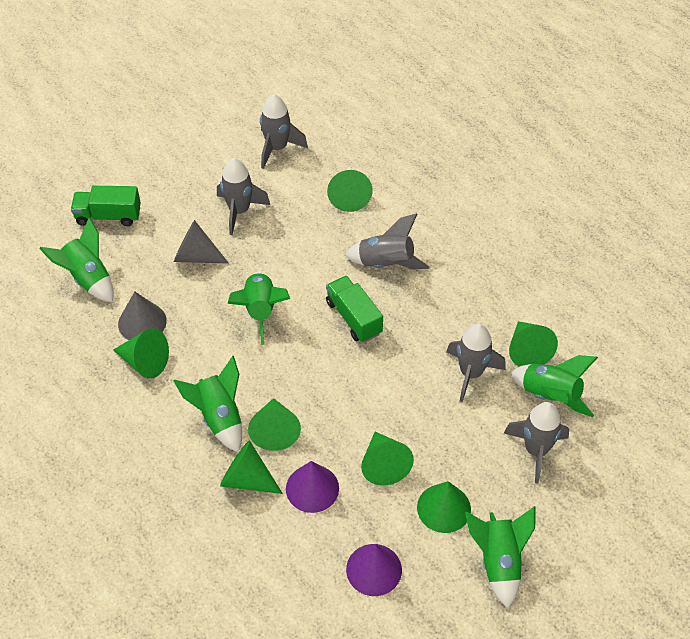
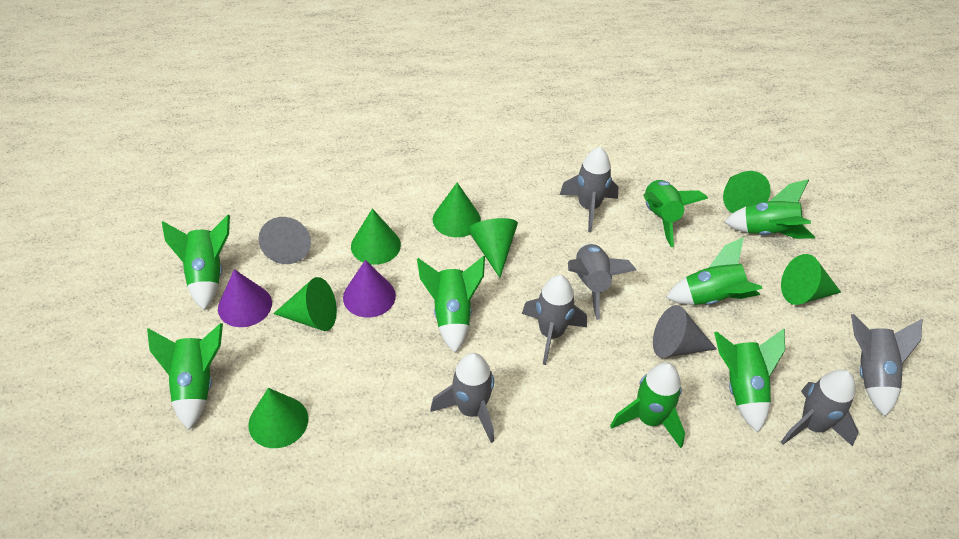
green rocket: 5 -> 8
green truck: 2 -> 0
grey rocket: 5 -> 6

